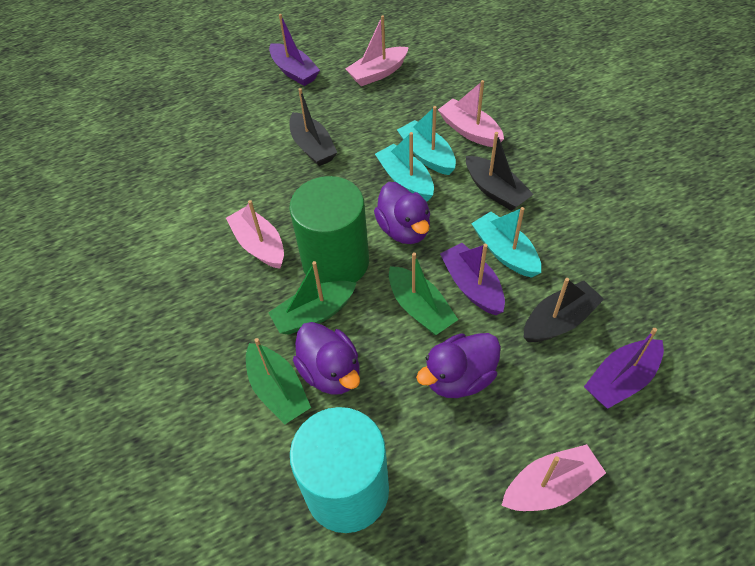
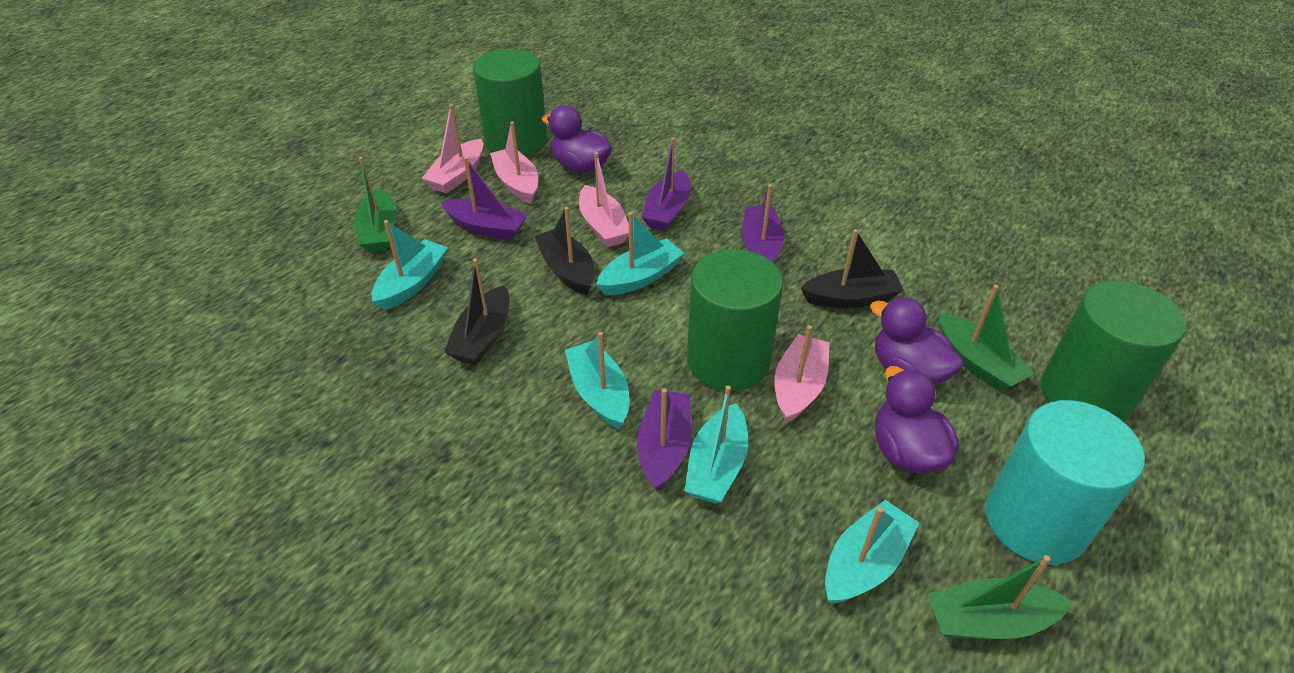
green cylinder: 1 -> 3
purple boat: 3 -> 4
turquoise boat: 3 -> 5

